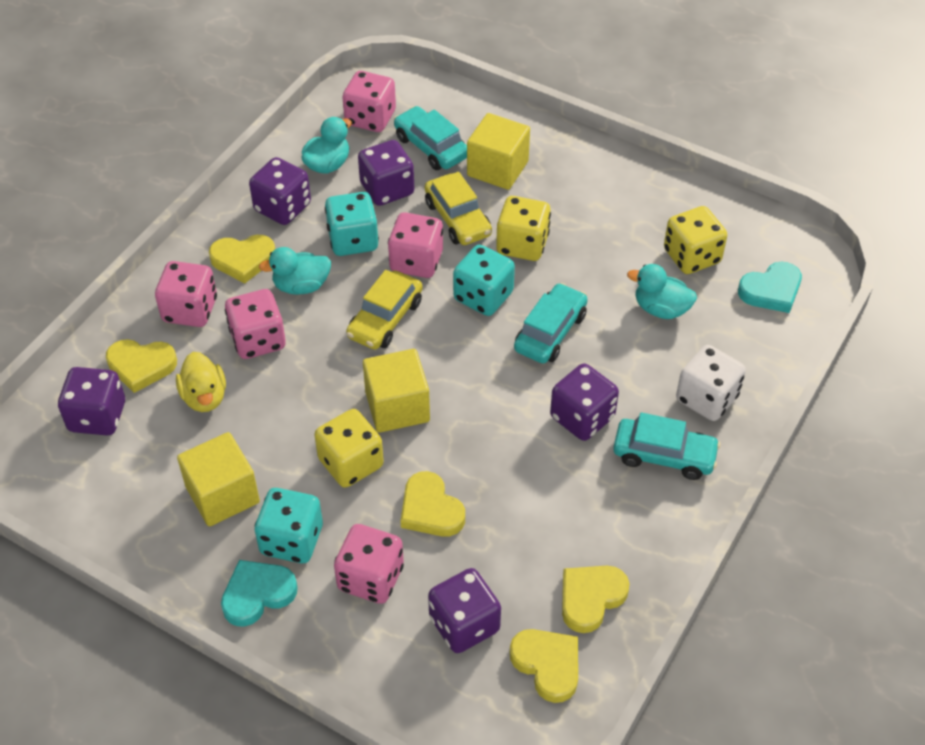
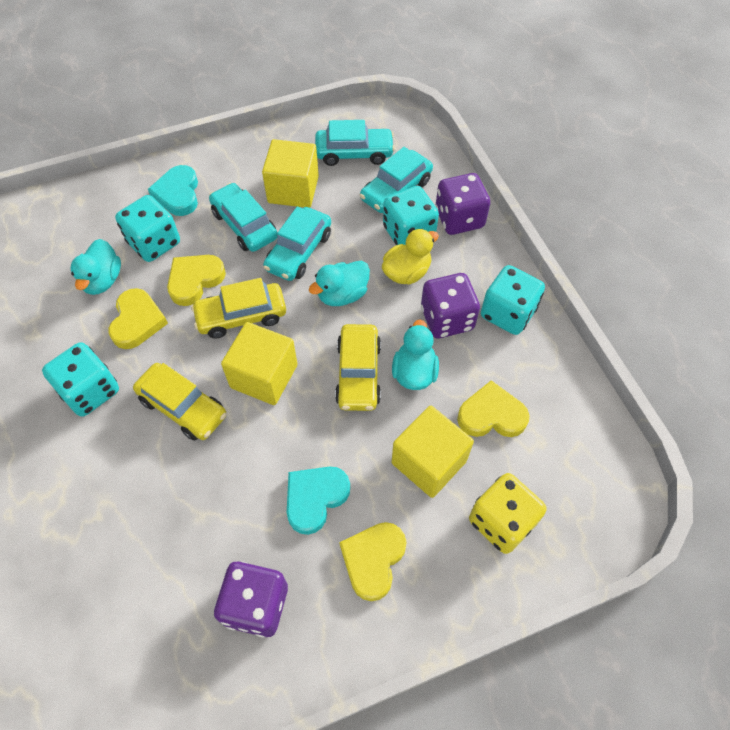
pink dice: 5 -> 0
purple dice: 5 -> 3
turquoise car: 3 -> 4
turquoise dice: 3 -> 4
white dice: 1 -> 0
yellow car: 2 -> 3
yellow dice: 3 -> 1
yellow heart: 5 -> 4

